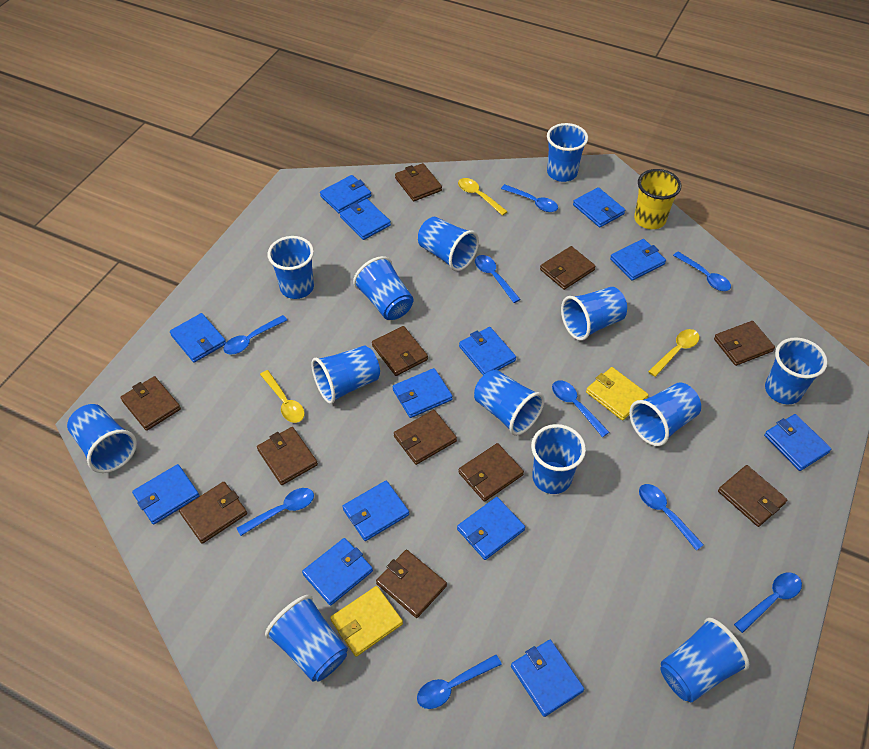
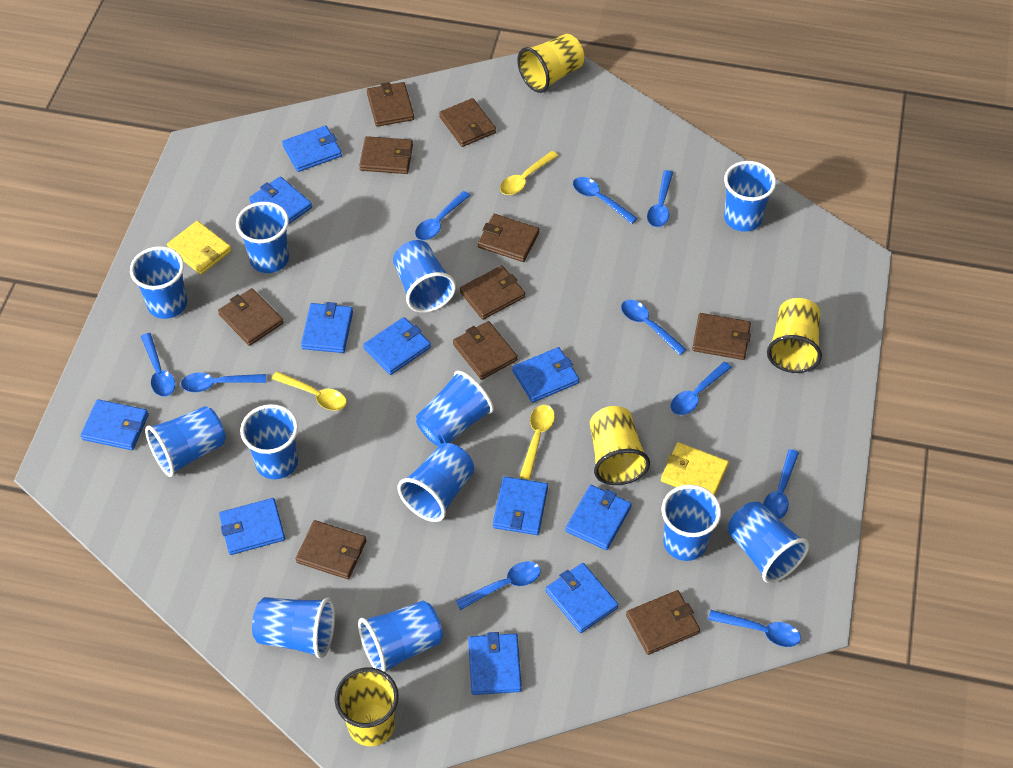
blue cup: 13 -> 12
blue spoon: 9 -> 10
blue wallet: 13 -> 11
brown wallet: 11 -> 10
yellow cup: 1 -> 4

